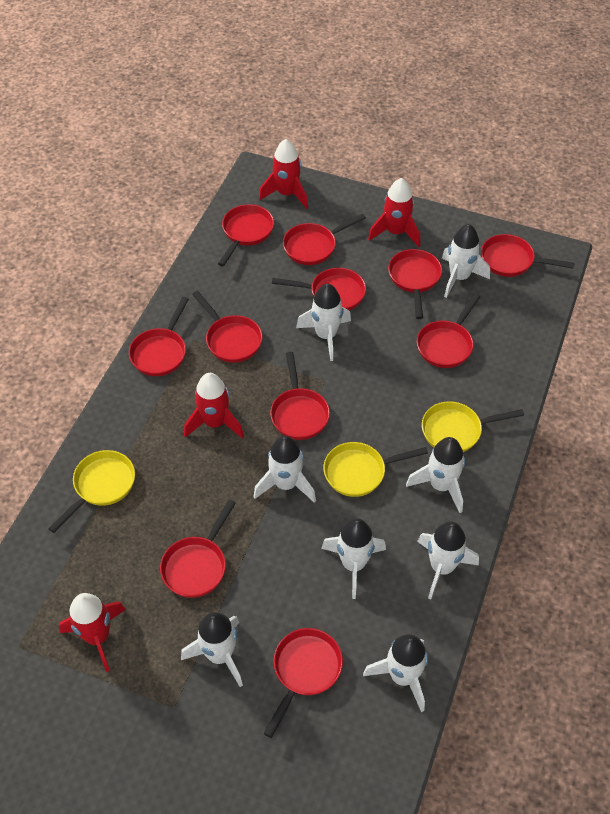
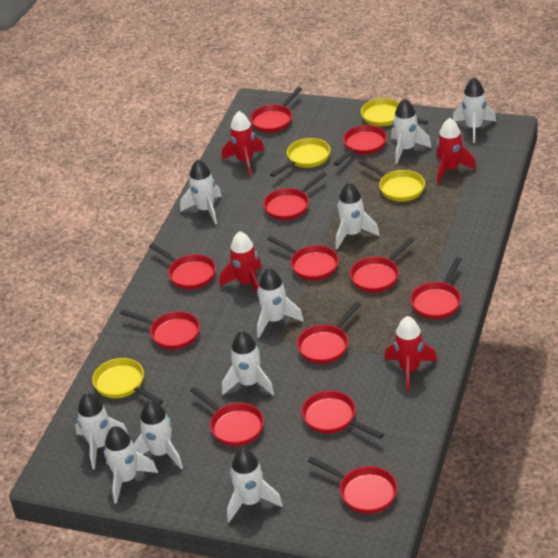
red pan: 11 -> 12
white rocket: 8 -> 10
yellow pan: 3 -> 4

